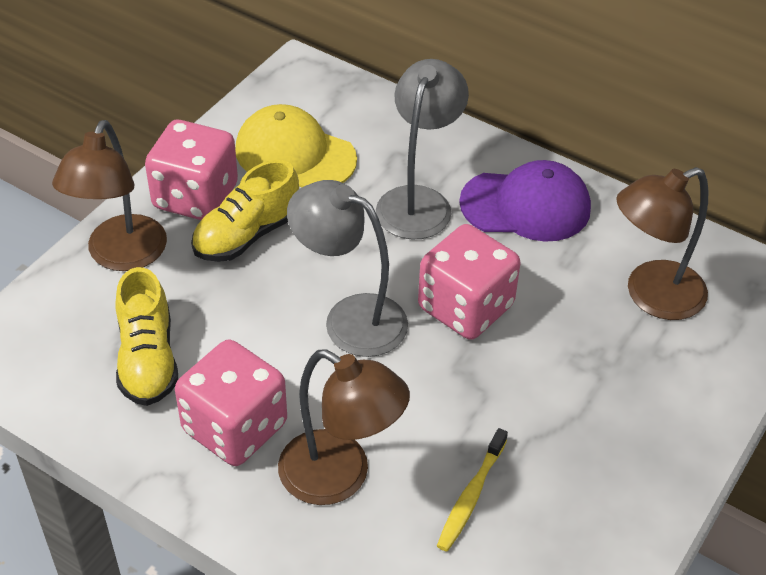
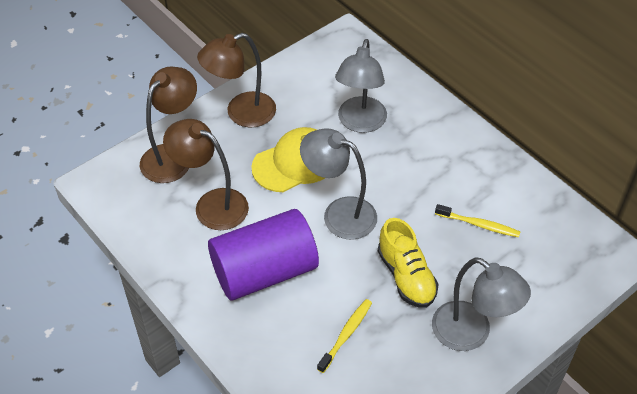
grey lamp: 2 -> 3
pink dice: 3 -> 0
purple cap: 1 -> 0
purple cylinder: 0 -> 1
yellow shoe: 2 -> 1
yellow toothbrush: 1 -> 2

